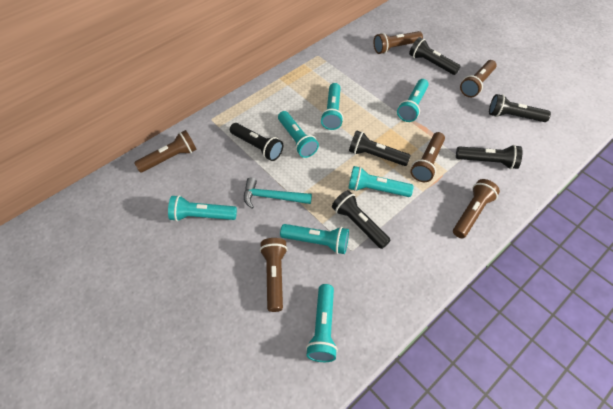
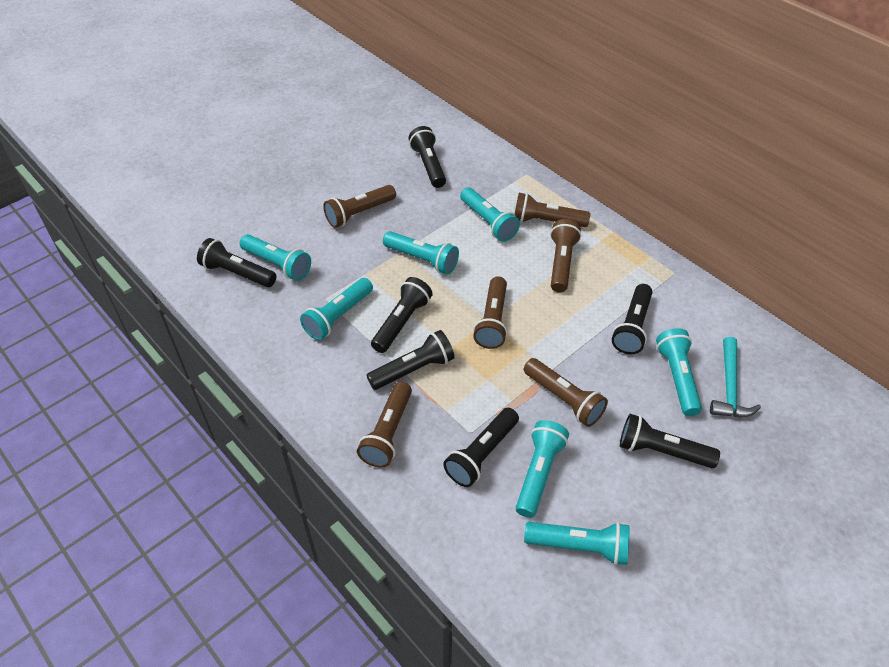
black flashlight: 6 -> 7

